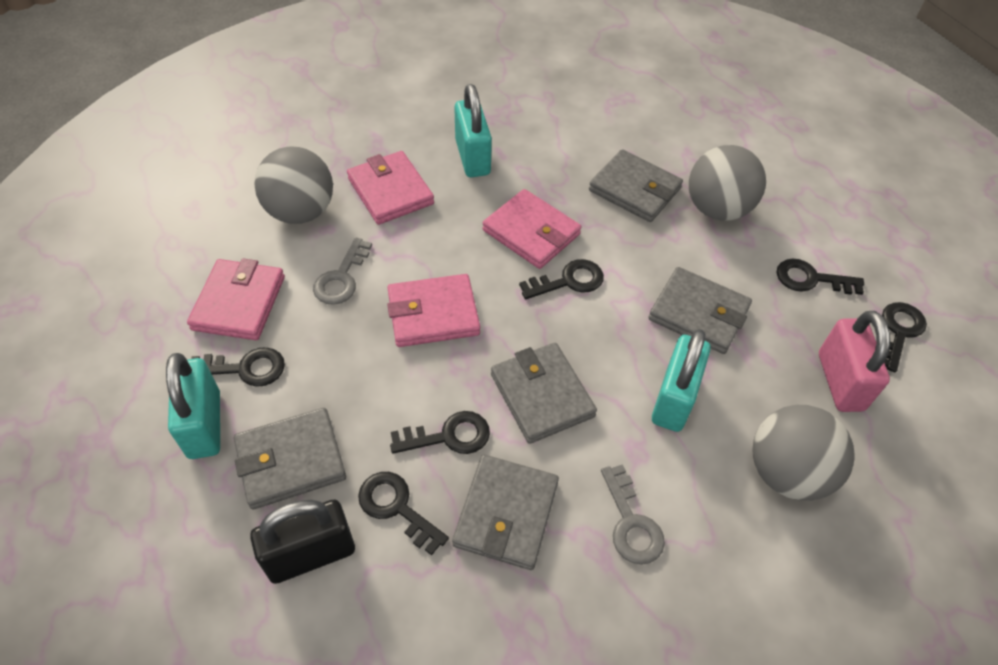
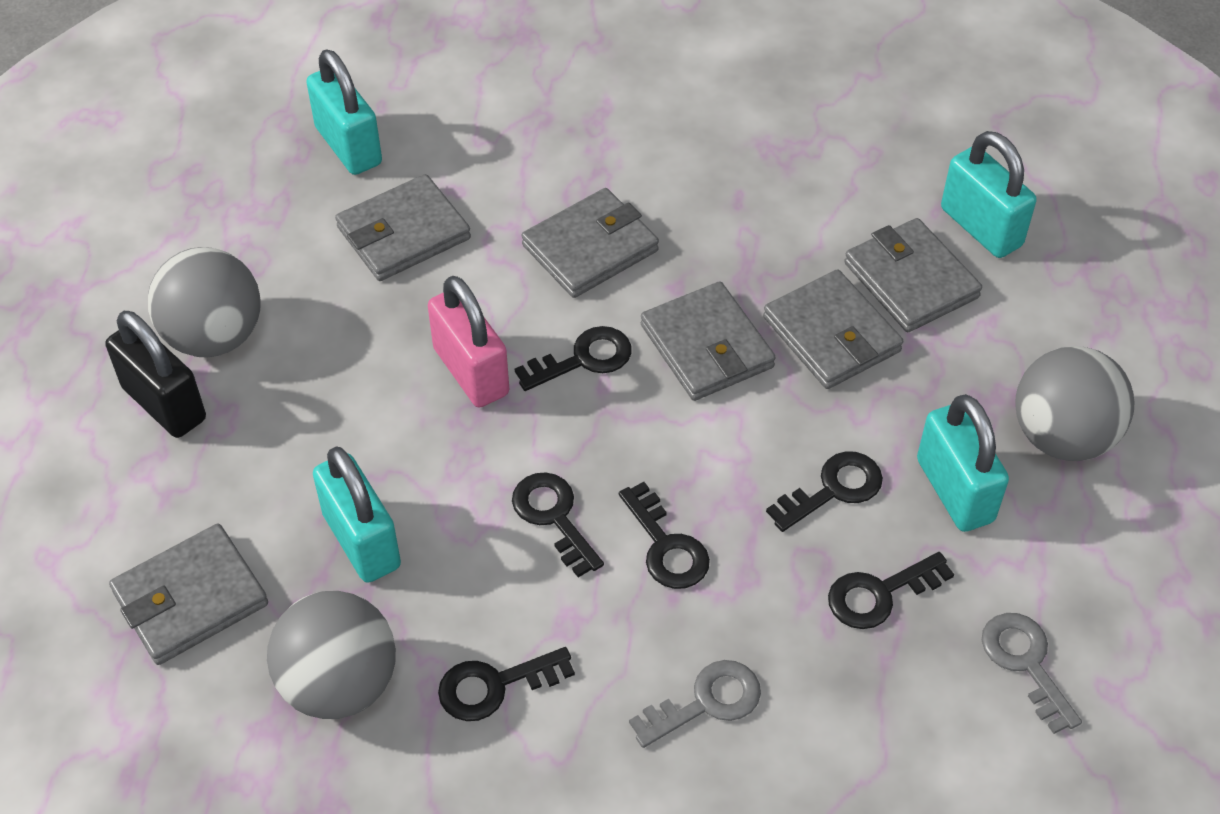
grey wallet: 5 -> 6
pink wallet: 4 -> 0
turquoise padlock: 3 -> 4

